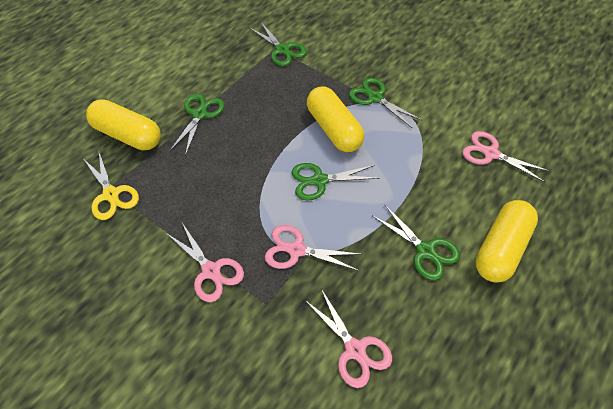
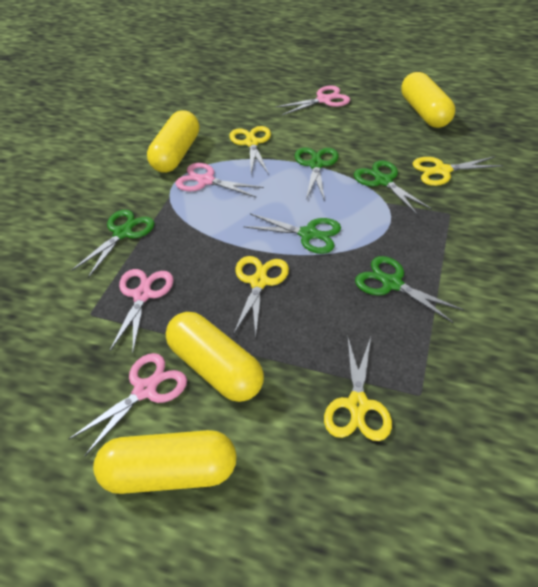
yellow capsule: 3 -> 4
yellow scissors: 1 -> 4

